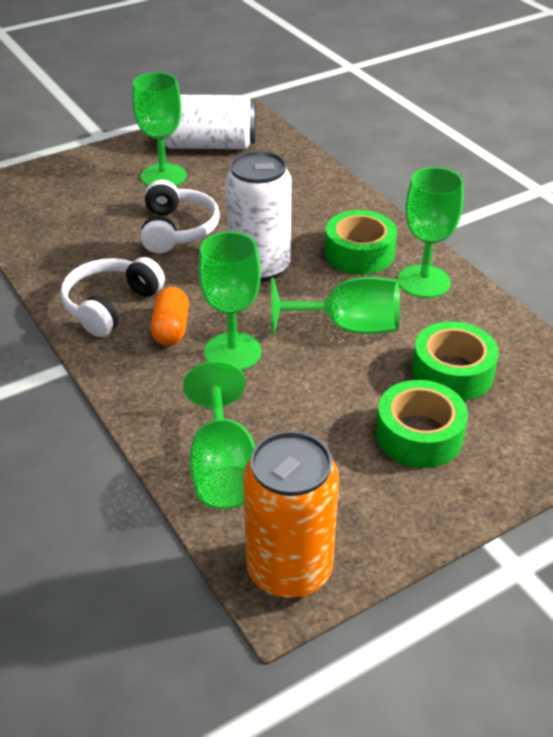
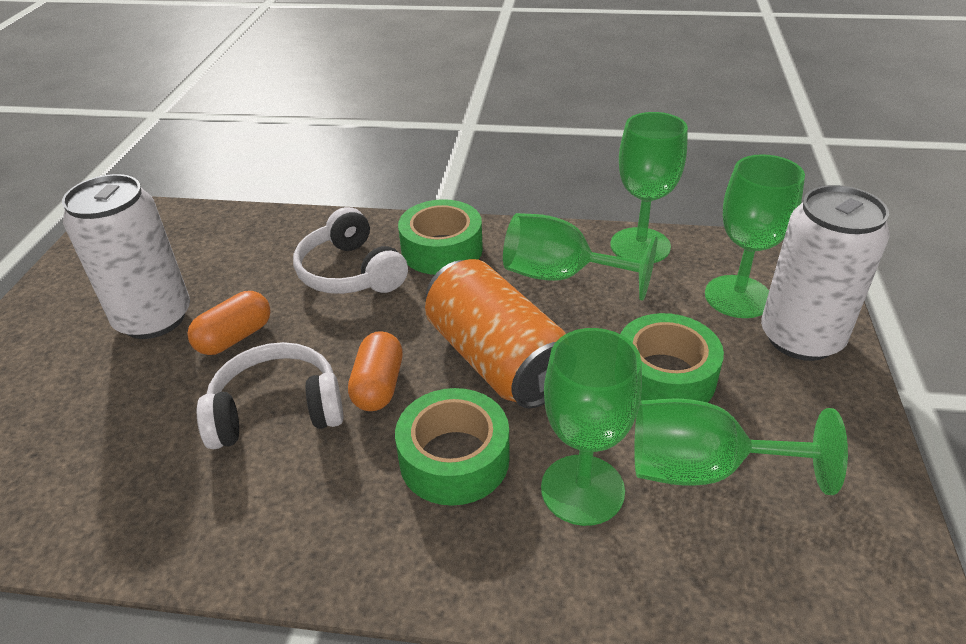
orange capsule: 1 -> 2

